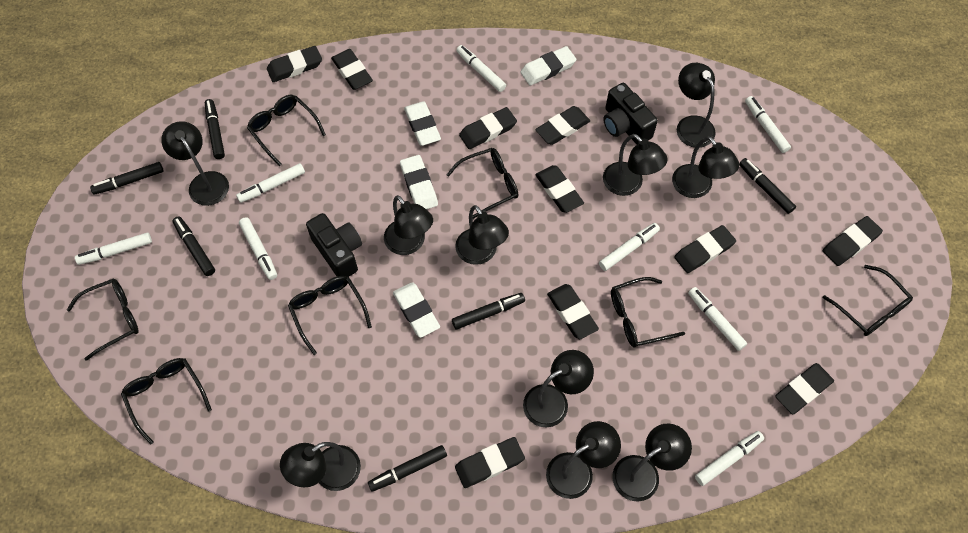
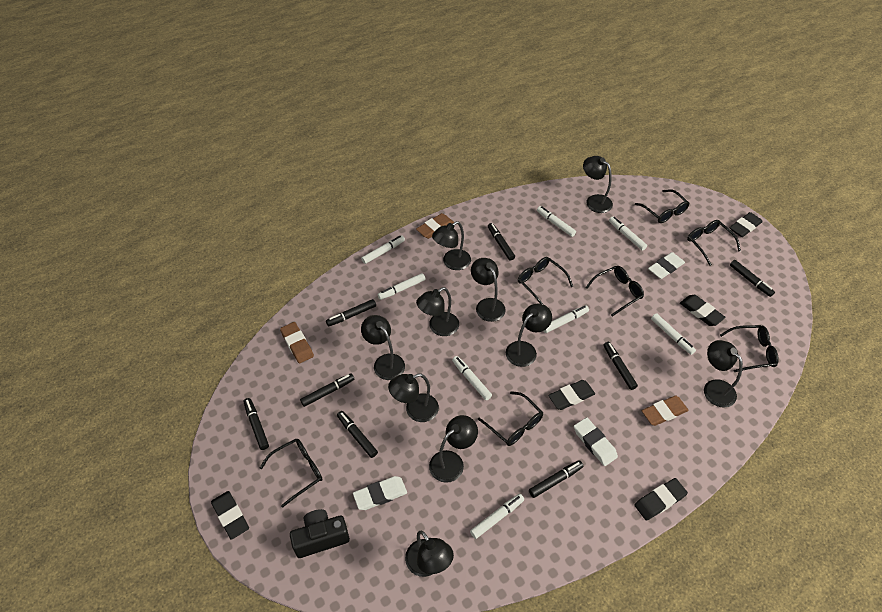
black camera: 2 -> 1
black eraser: 10 -> 5
black marker: 6 -> 8
brown eraser: 0 -> 3
white eraser: 4 -> 3

